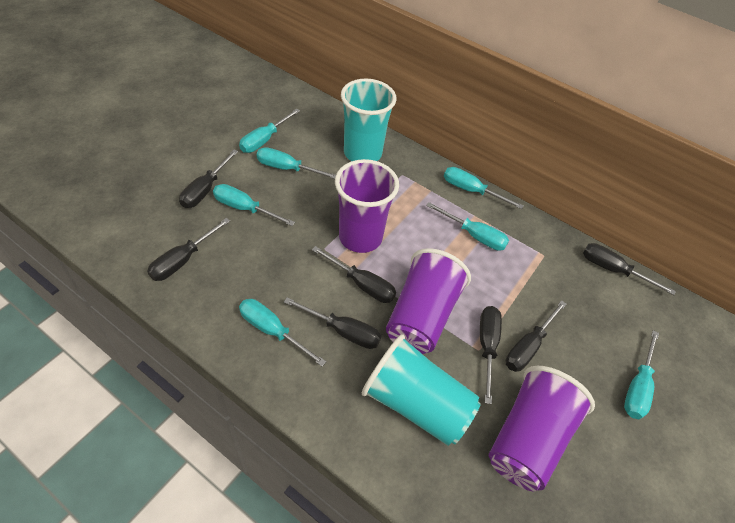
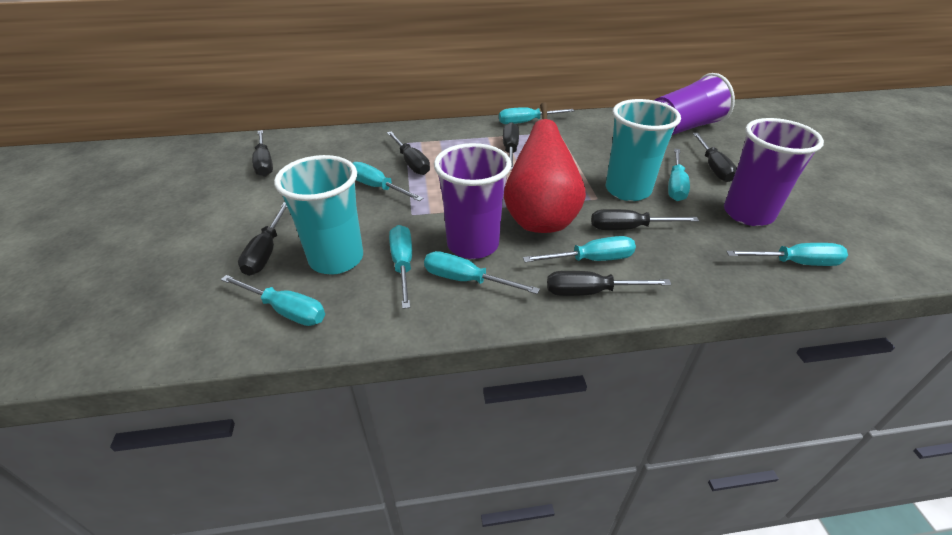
red pear: 0 -> 1
turquoise screwdriver: 7 -> 8

